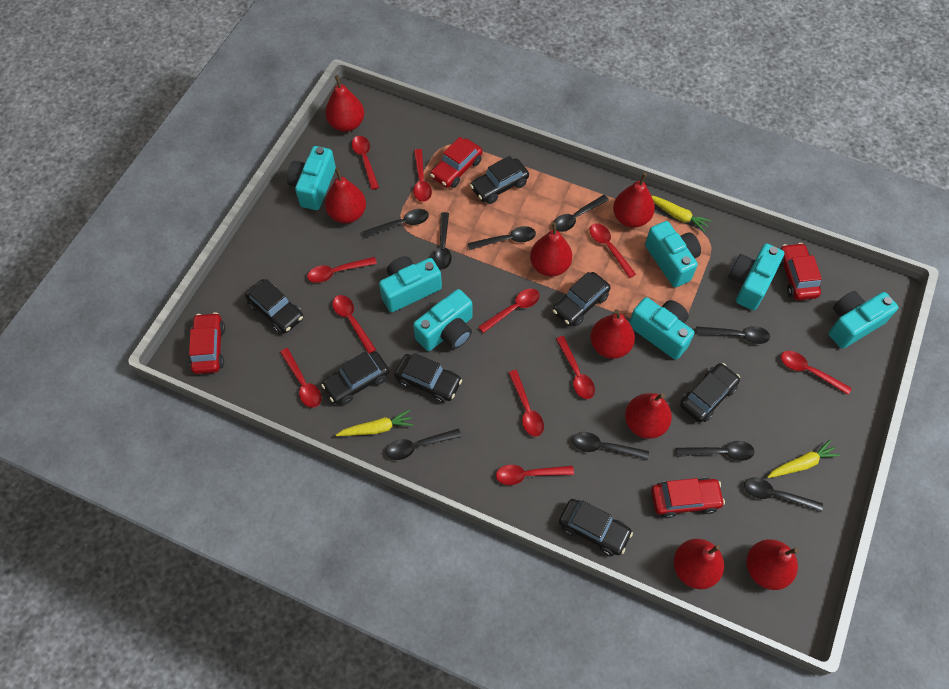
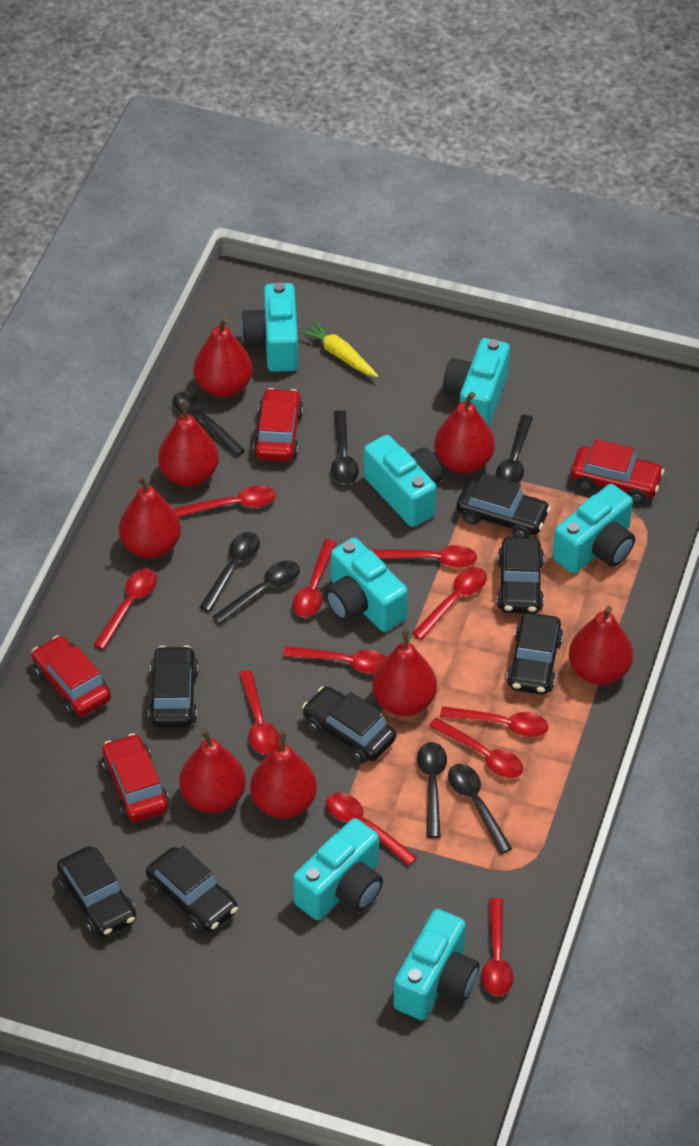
black spoon: 9 -> 7
yellow carrot: 3 -> 1

